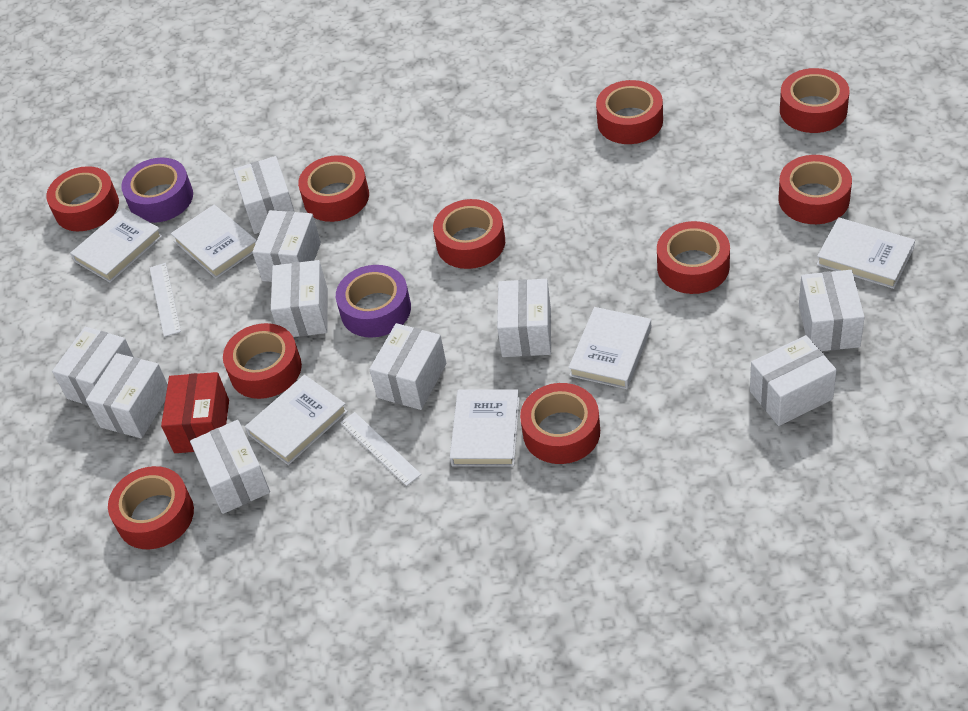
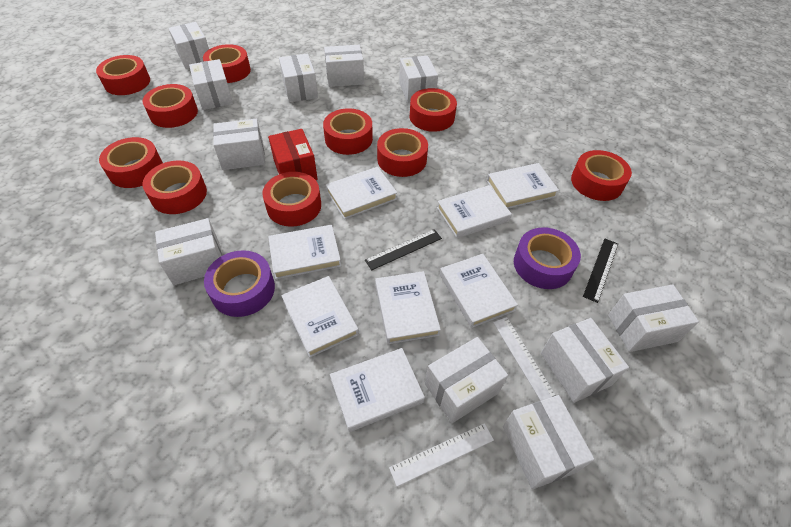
black ruler: 0 -> 2
white book: 6 -> 8
white box: 10 -> 11

